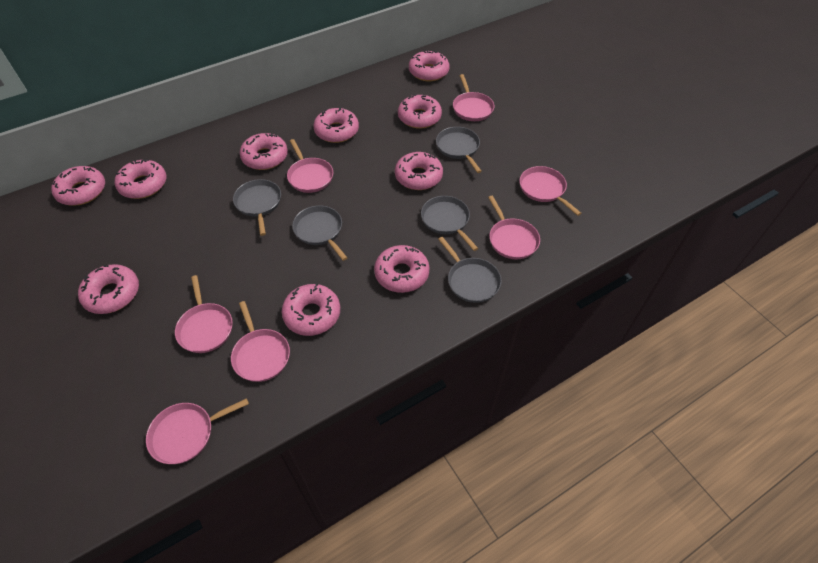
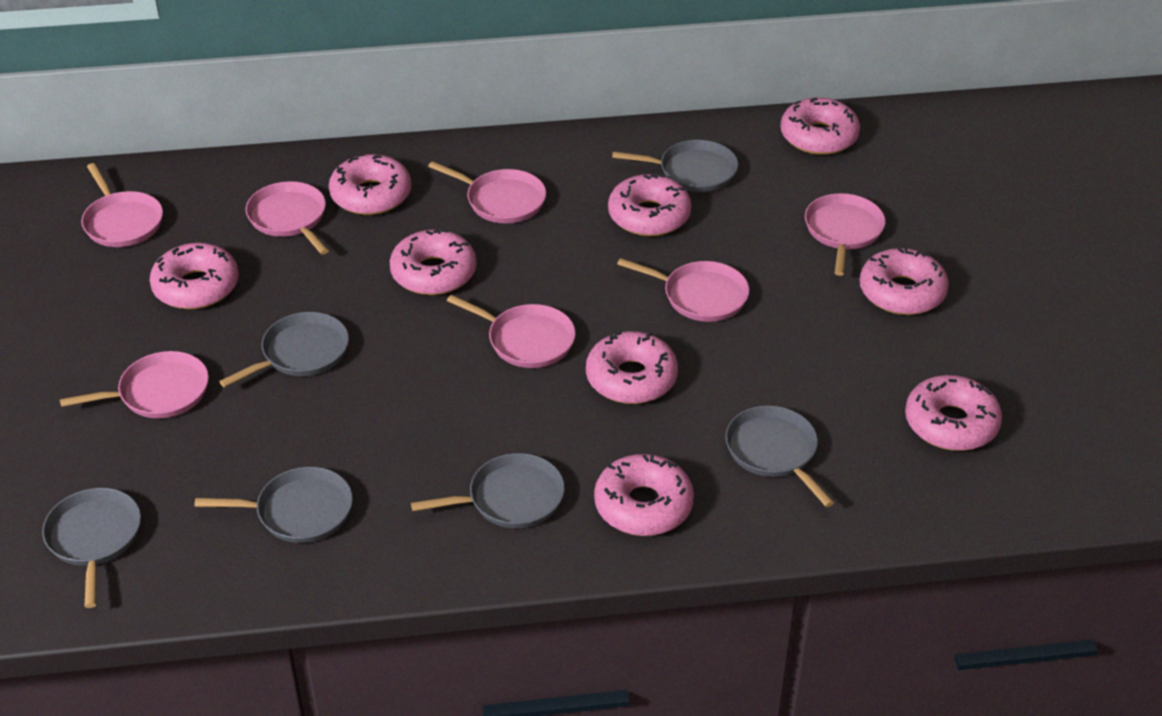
grey pan: 5 -> 6
pink donut: 10 -> 9

